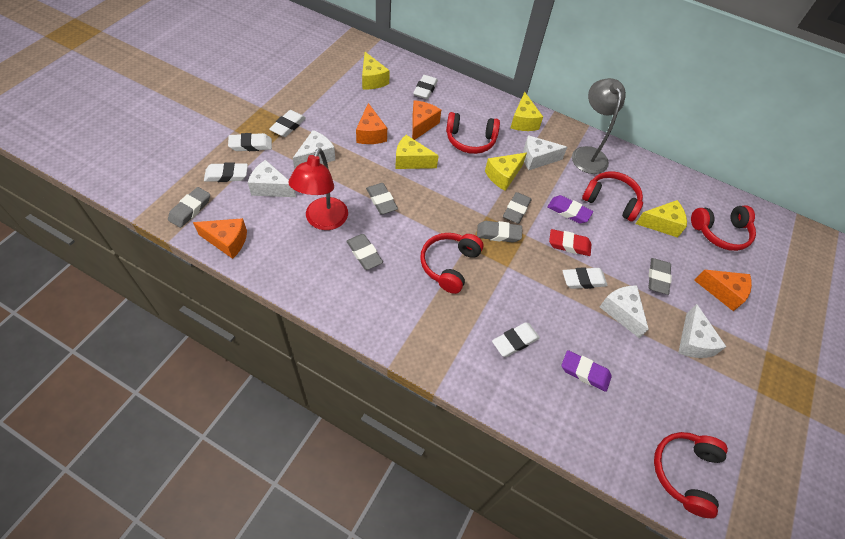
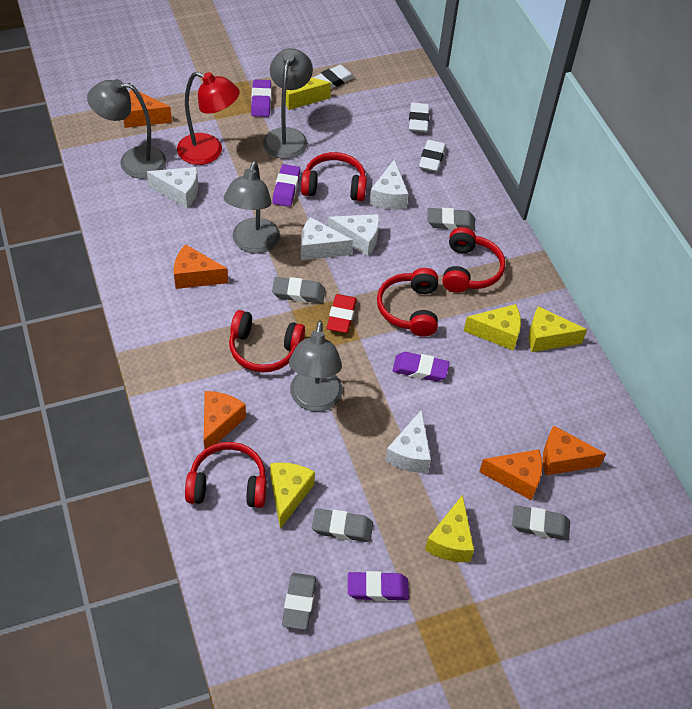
grey eraser: 6 -> 5
grey lamp: 1 -> 4
orange cheese: 4 -> 5
purple eraser: 2 -> 4
white eraser: 6 -> 3

